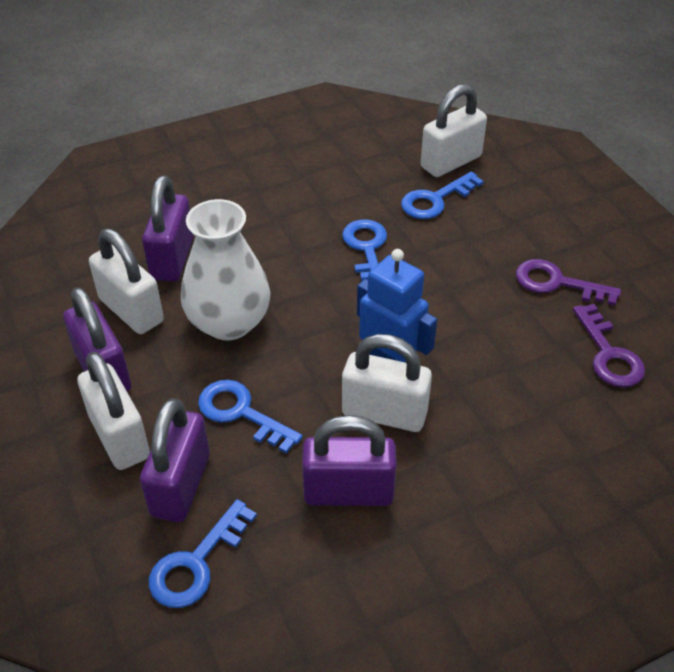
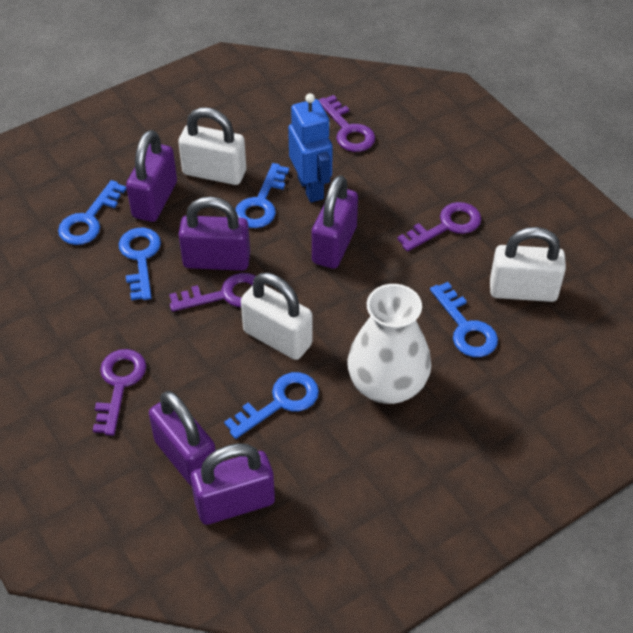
blue key: 4 -> 5
purple key: 2 -> 4
purple padlock: 4 -> 5
white padlock: 4 -> 3

